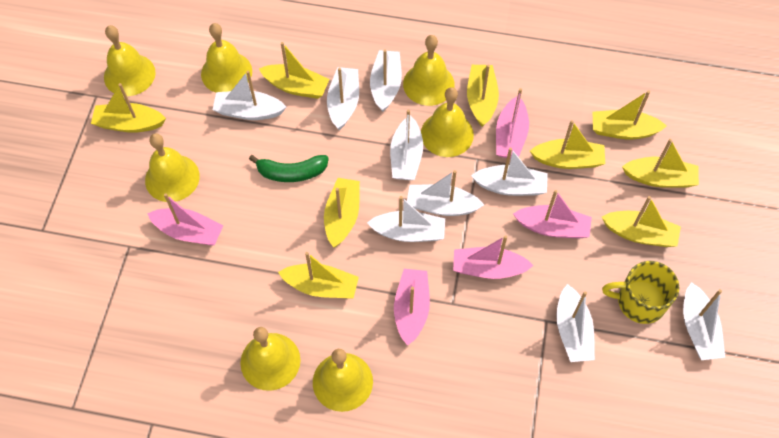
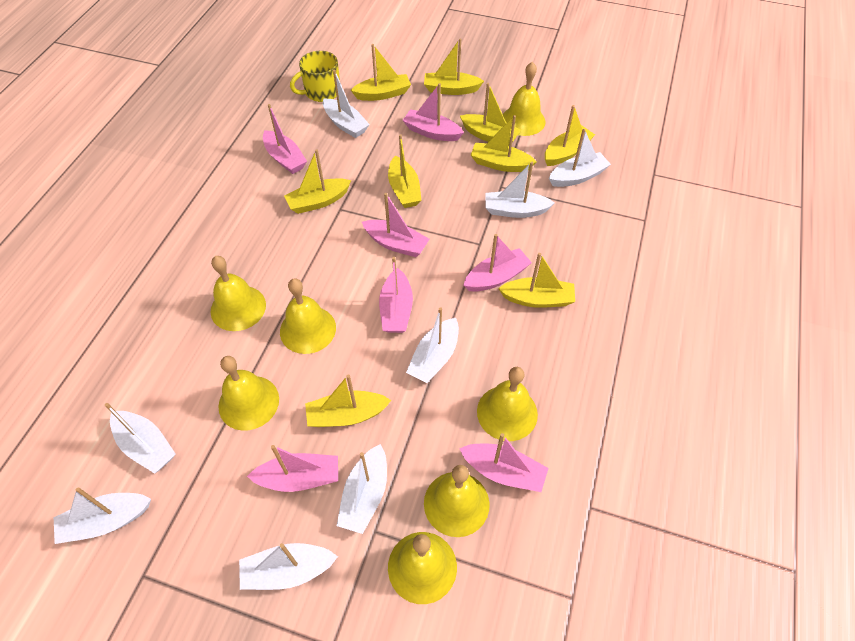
green banana: 1 -> 0
pink boat: 5 -> 7
white boat: 9 -> 8

